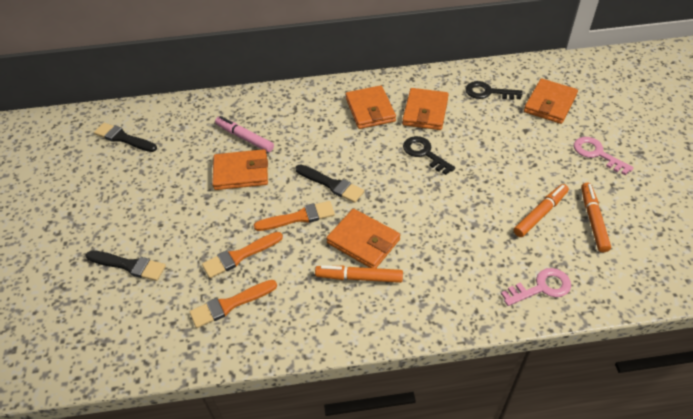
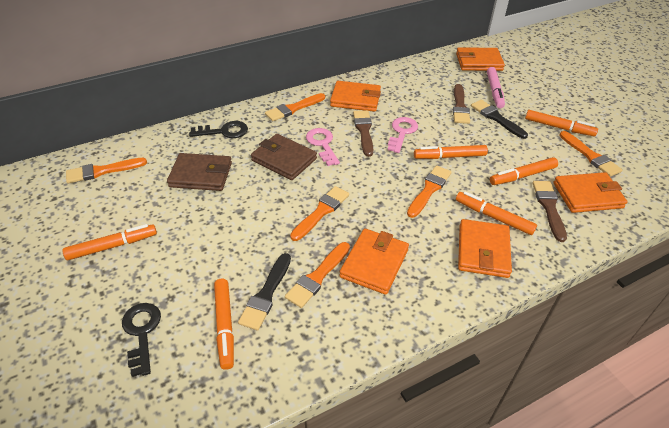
black brush: 3 -> 2
brown brush: 0 -> 3
brown wallet: 0 -> 2
orange brush: 3 -> 6
orange marker: 3 -> 6

